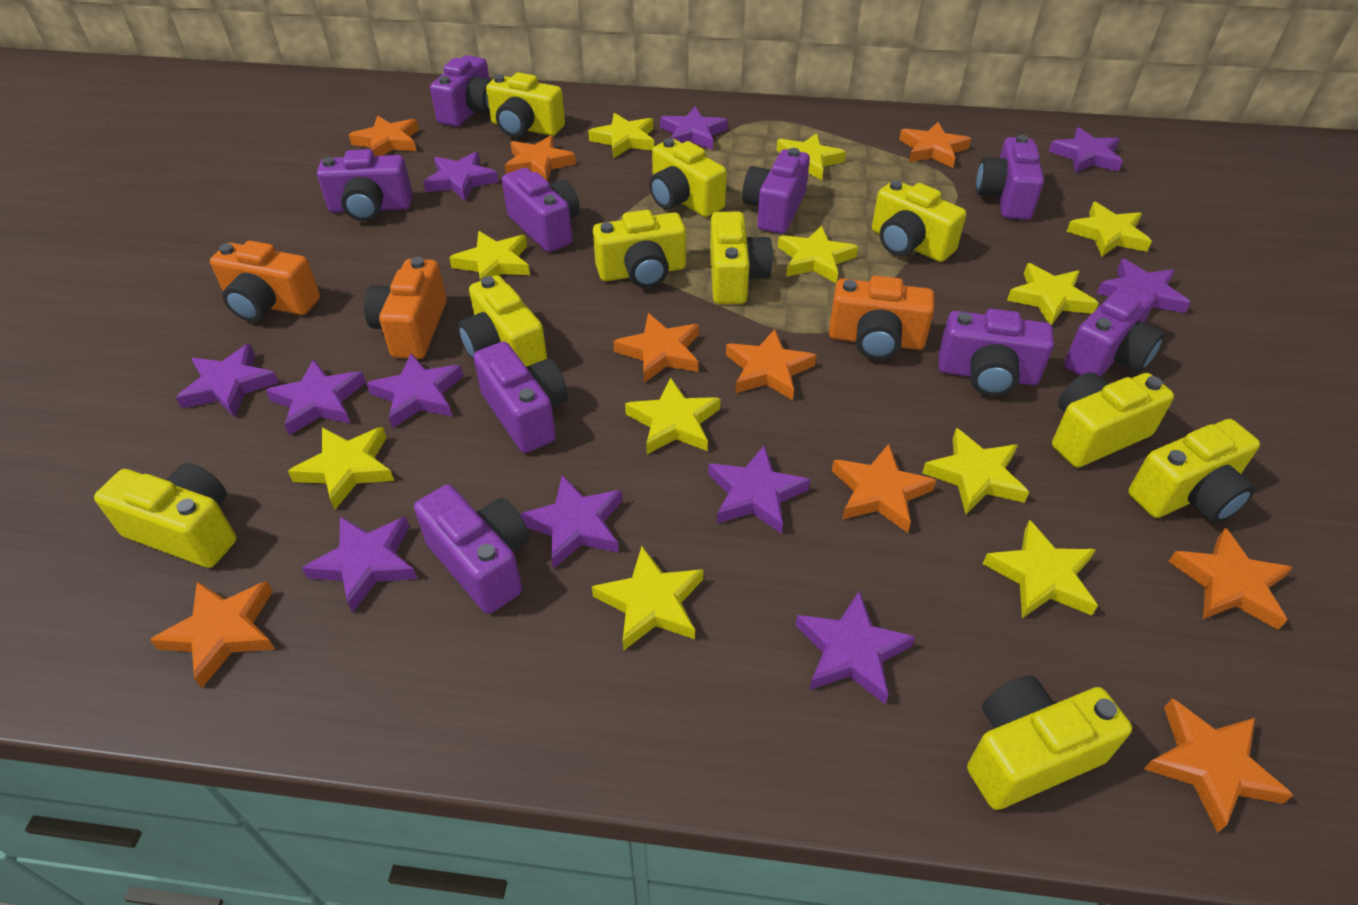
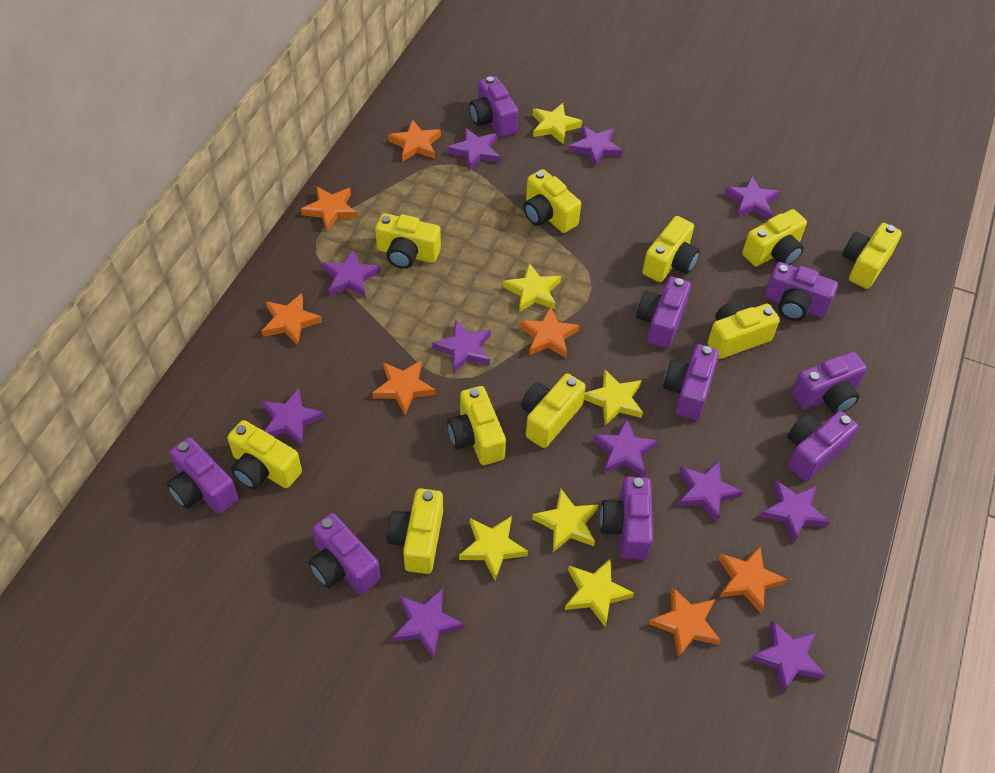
orange camera: 3 -> 0
orange star: 9 -> 7
yellow star: 11 -> 6

